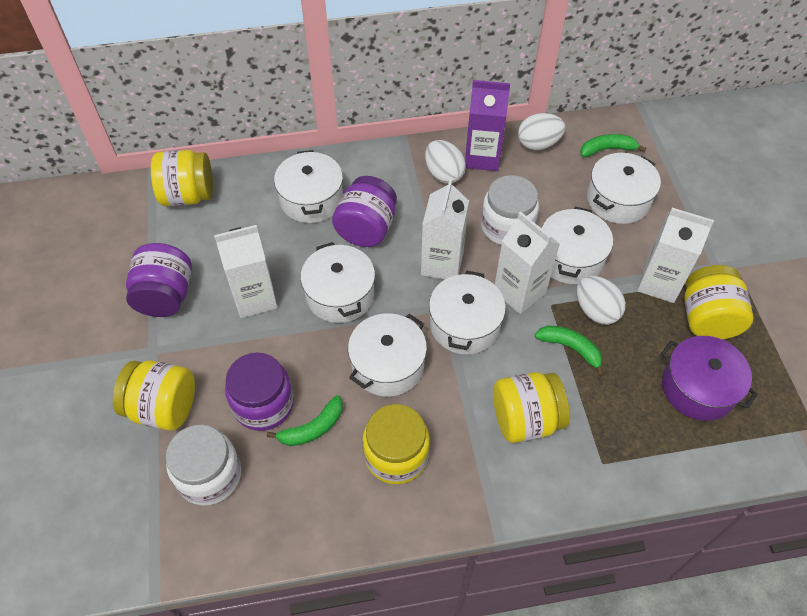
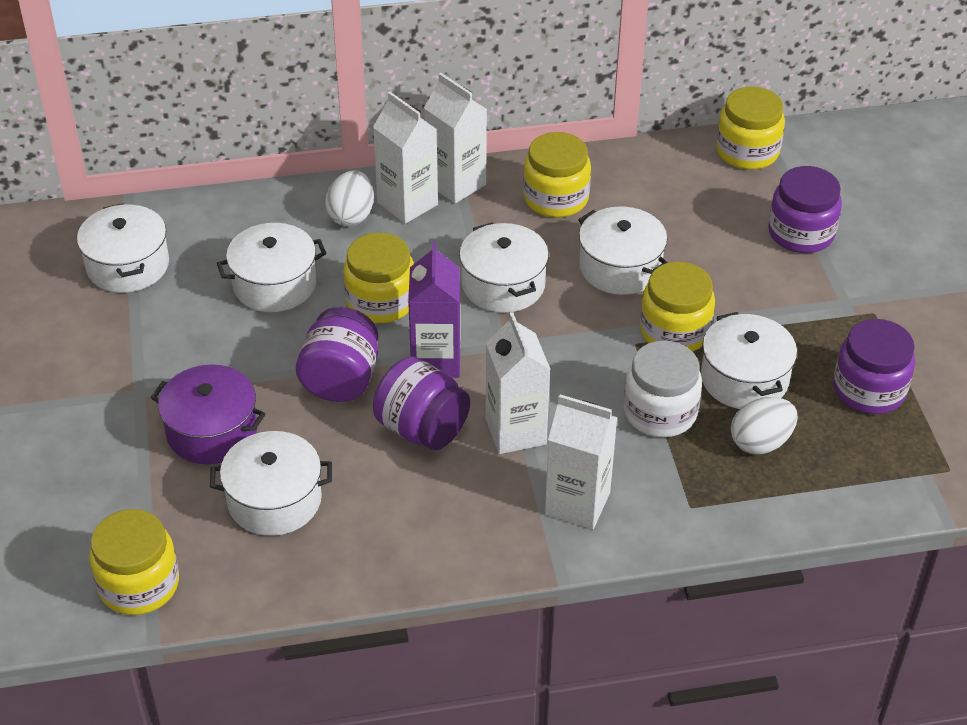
green banana: 3 -> 0
purple jar: 3 -> 4
white egg: 3 -> 2
white jar: 2 -> 1

